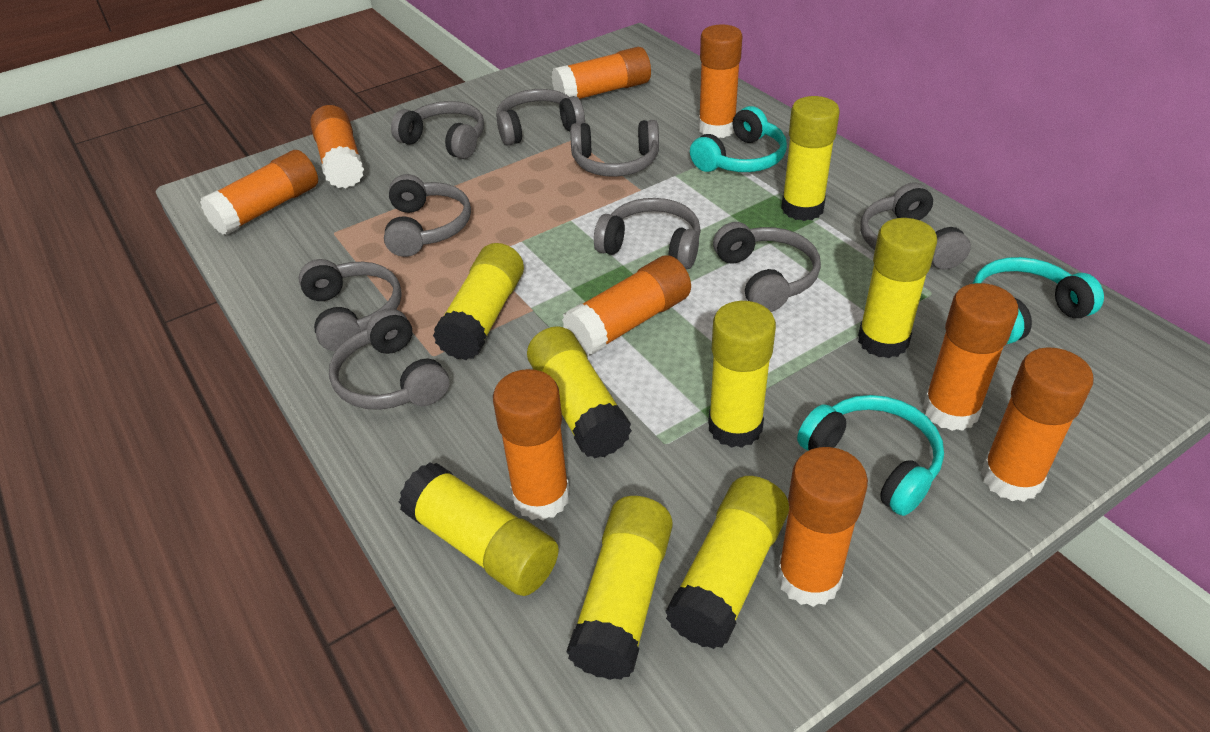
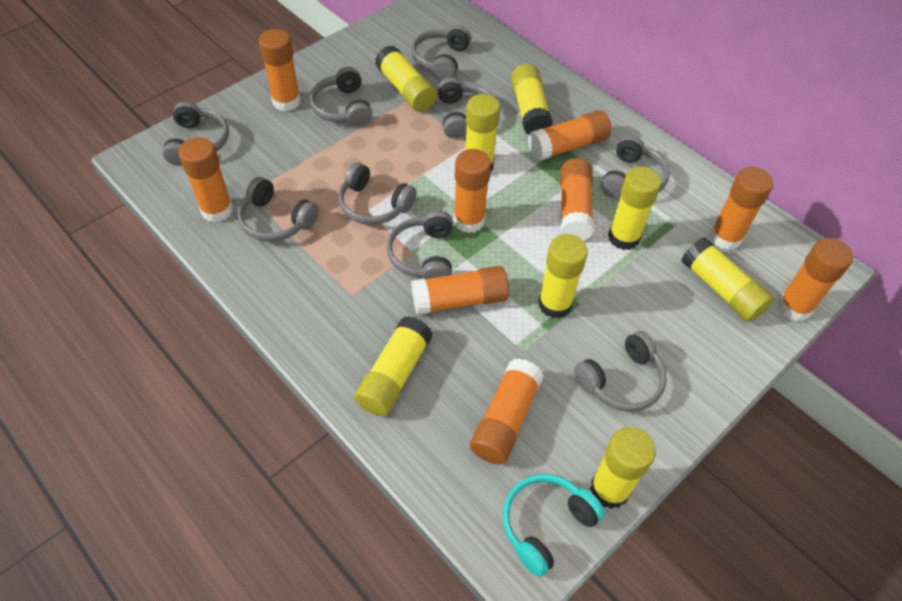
turquoise headphones: 3 -> 1

